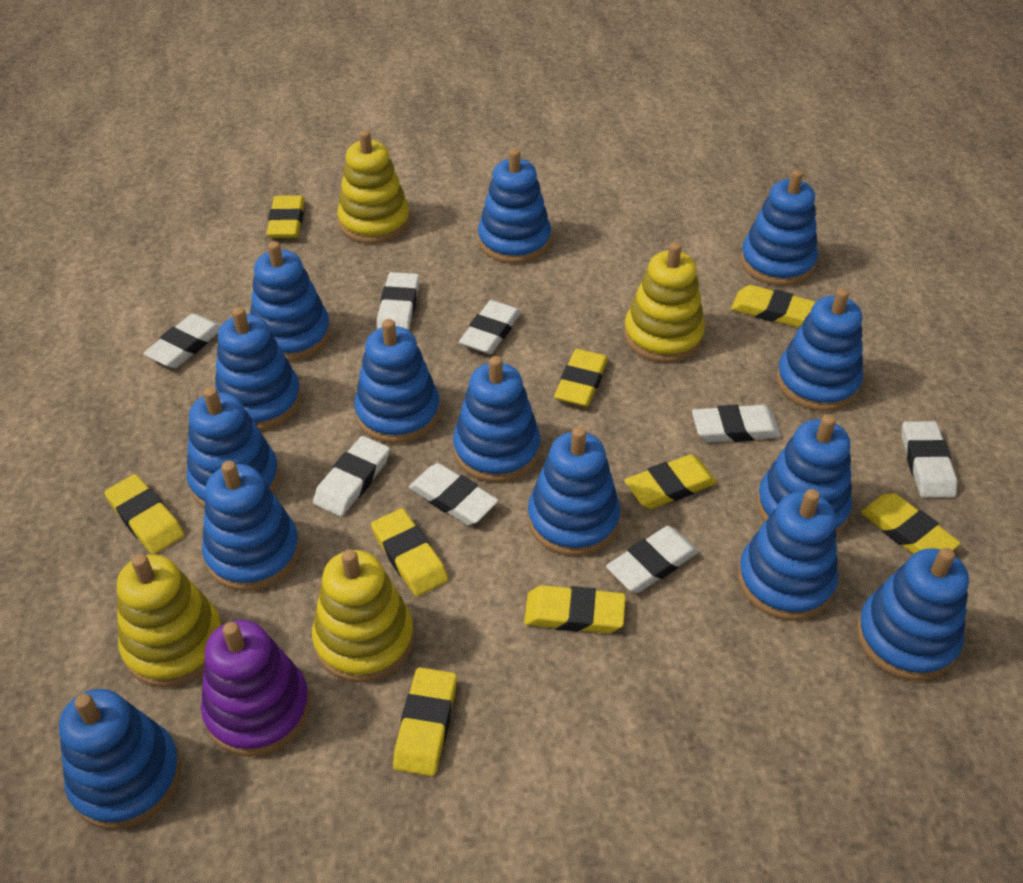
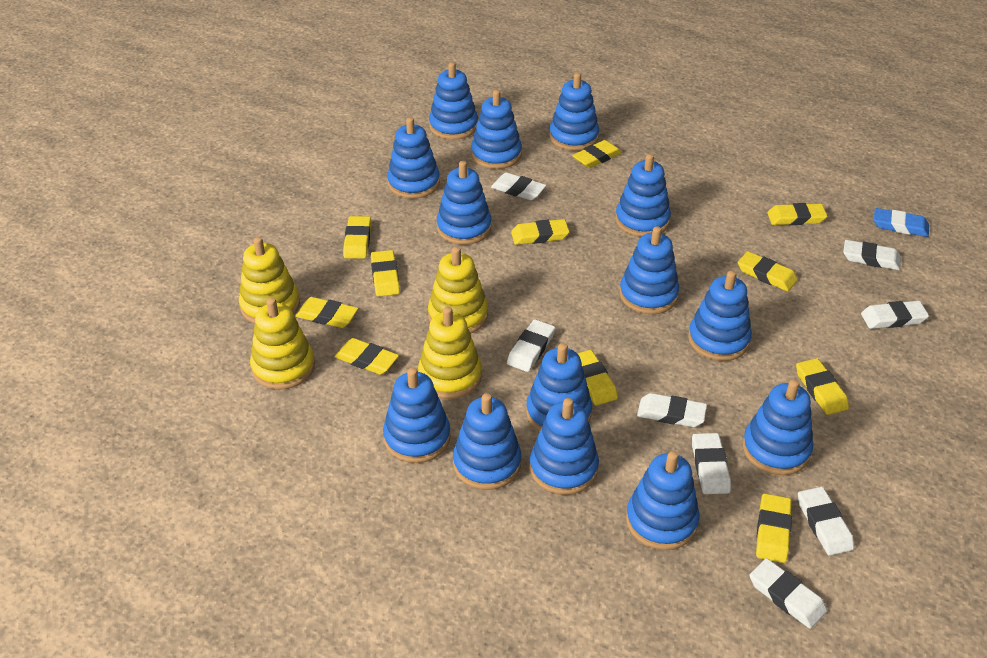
blue eraser: 0 -> 1
purple stacking toy: 1 -> 0
yellow eraser: 9 -> 11

